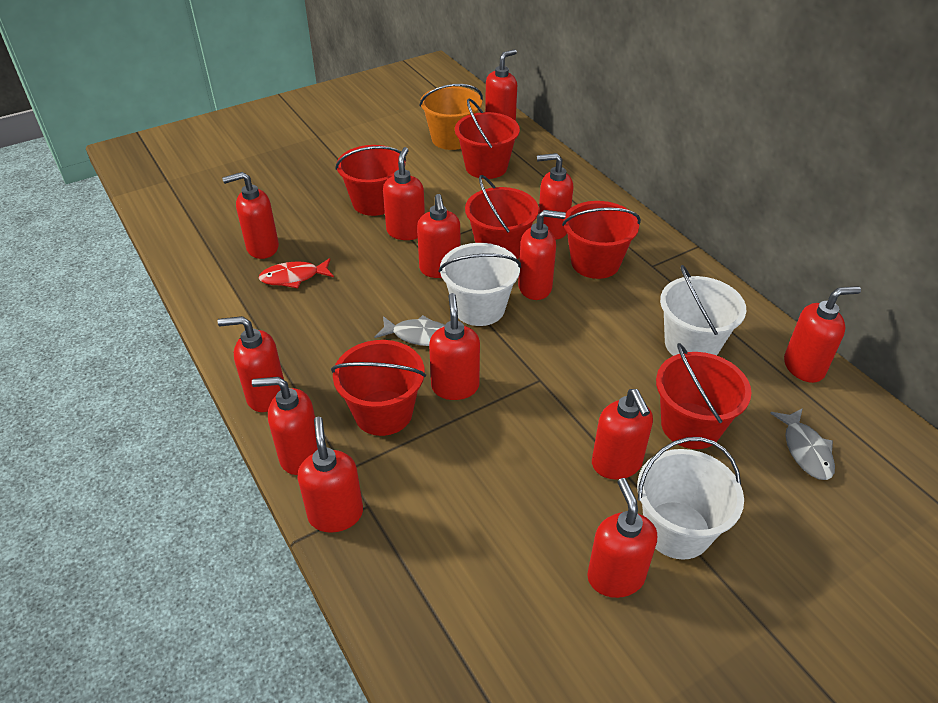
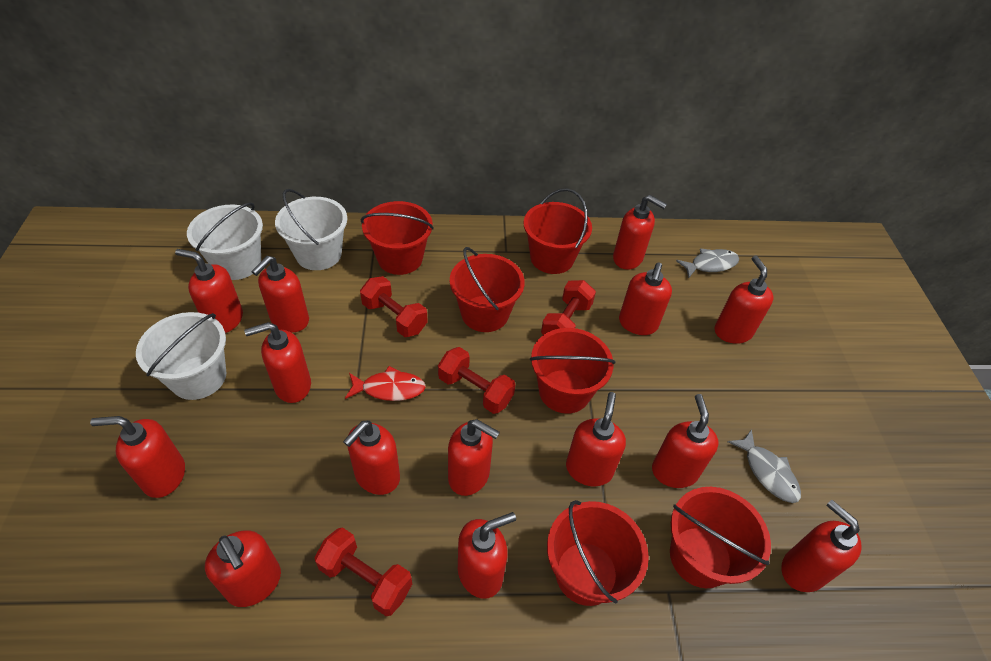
orange bucket: 1 -> 0
red dumbbell: 0 -> 4
red soap dispenser: 13 -> 14

